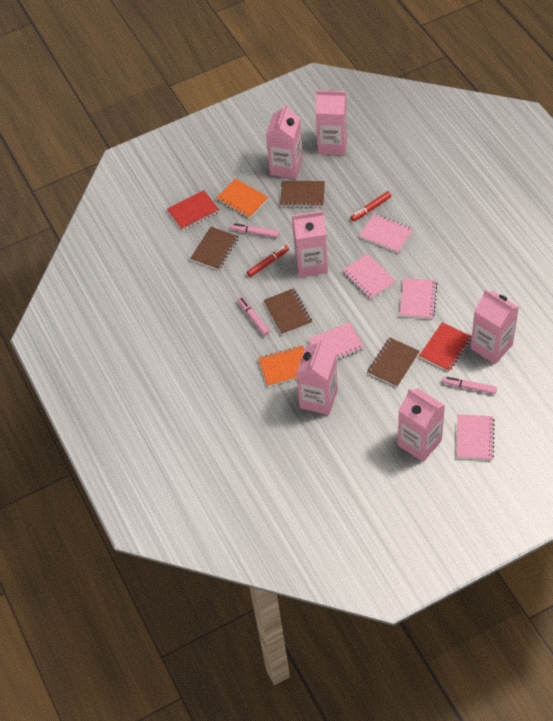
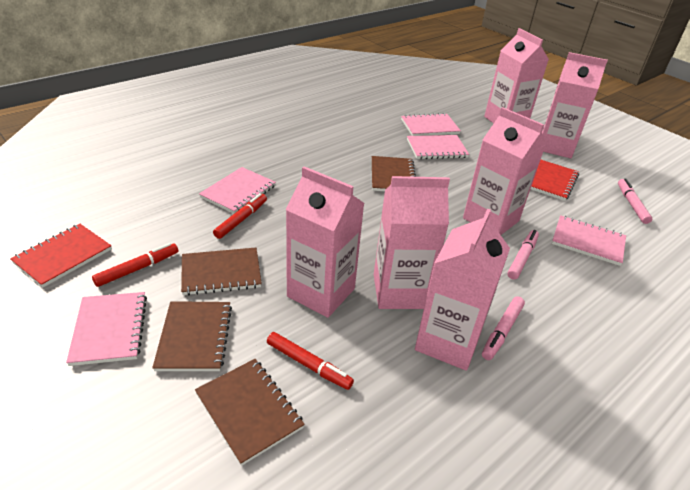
orange notebook: 2 -> 0
red marker: 2 -> 3

